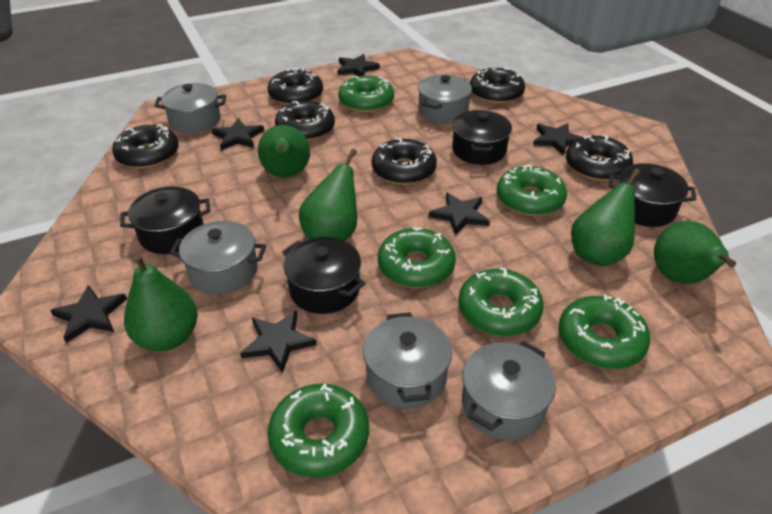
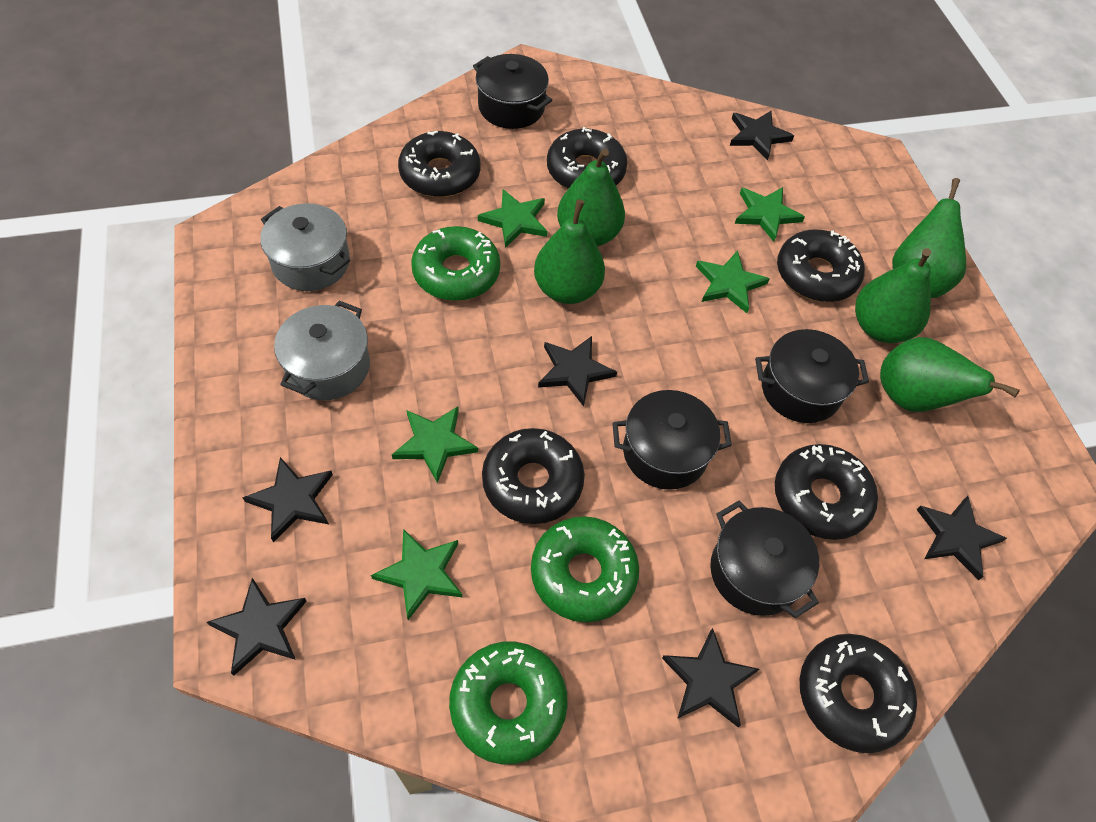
green donut: 6 -> 3
green star: 0 -> 5
grey pot: 5 -> 2

